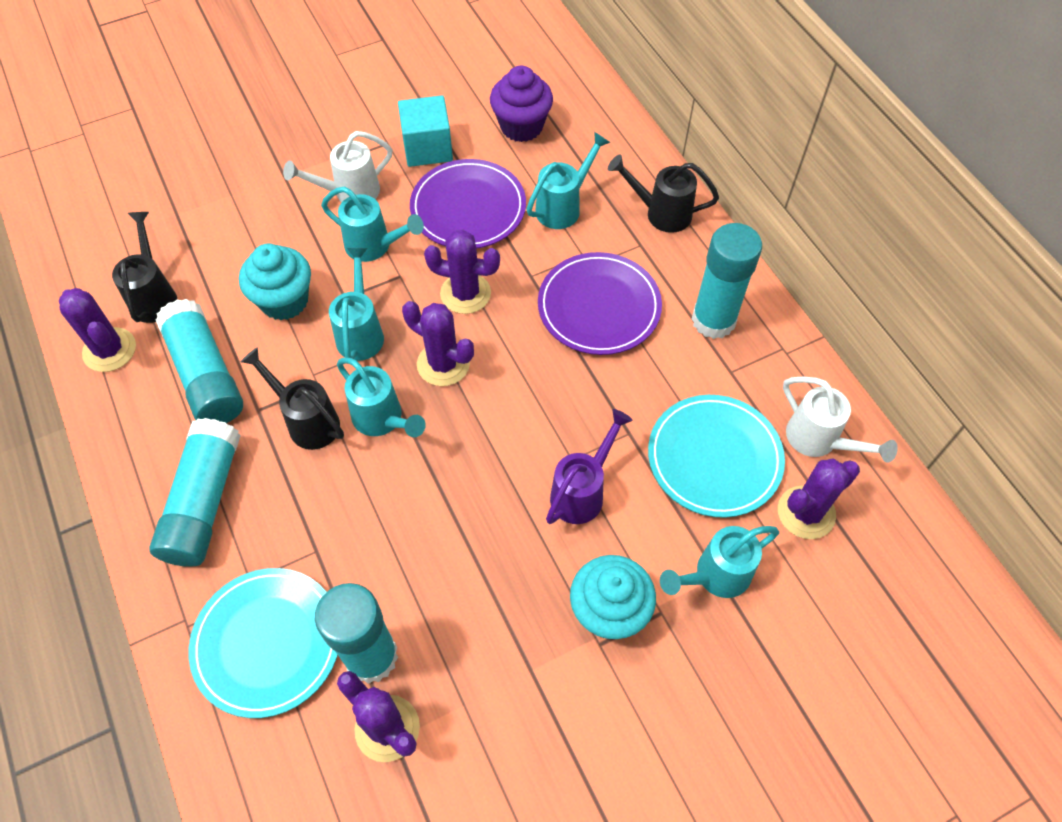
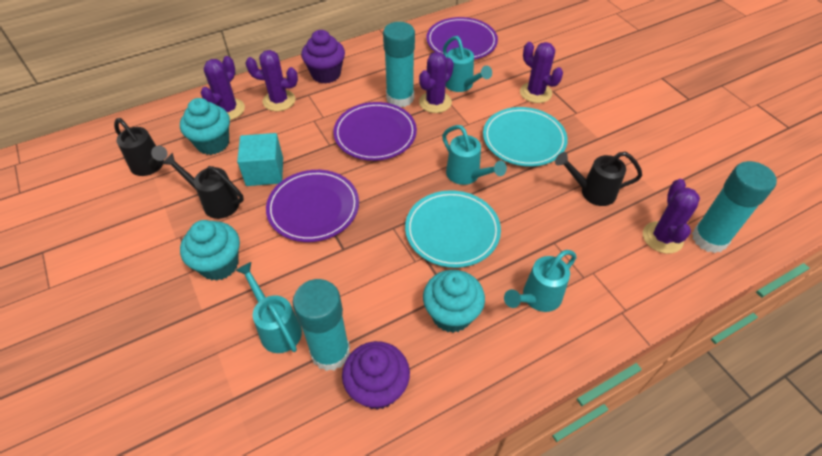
purple cupcake: 1 -> 2
purple plate: 2 -> 3
purple watering can: 1 -> 0
turquoise cupcake: 2 -> 3
turquoise glue stick: 4 -> 3
turquoise watering can: 5 -> 4
white watering can: 2 -> 0

